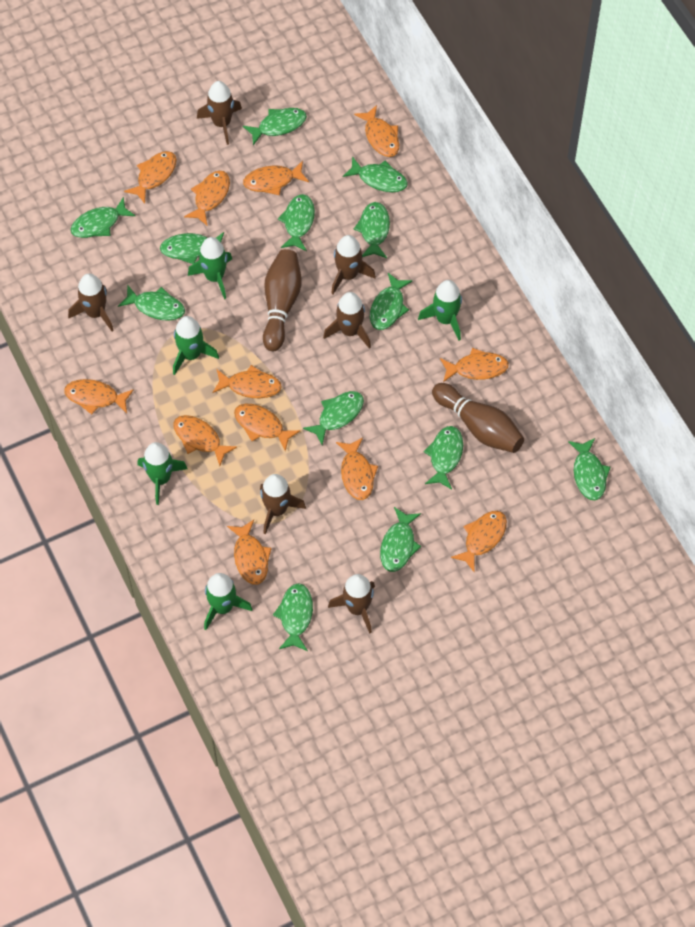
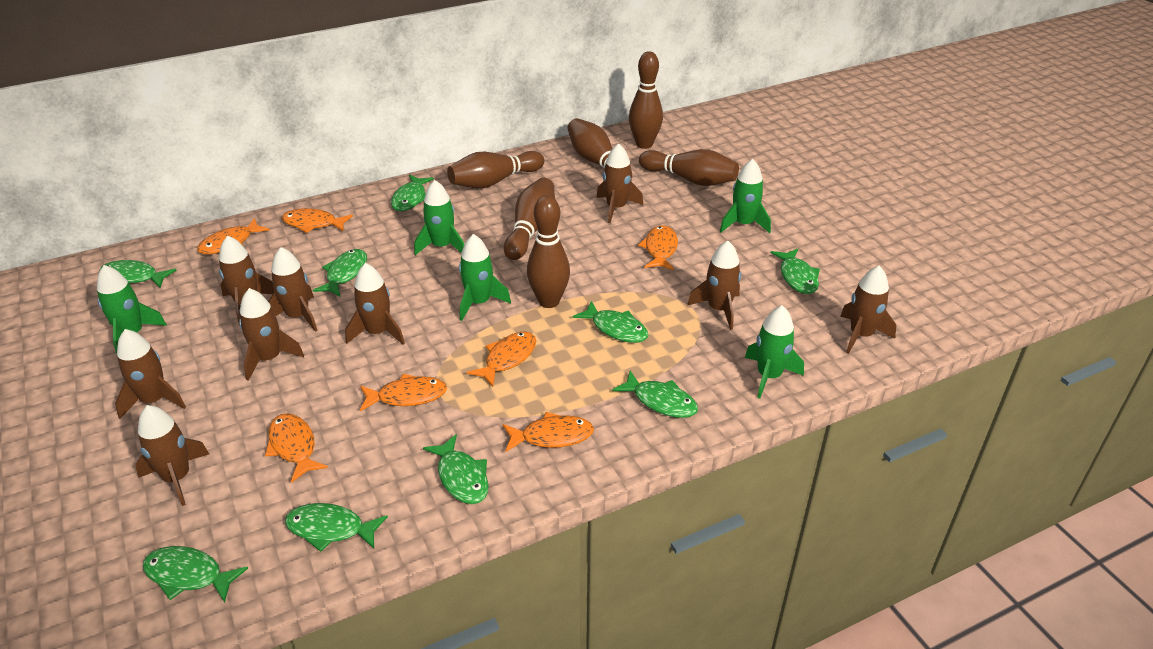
brown bowling pin: 2 -> 6
brown rocket: 6 -> 9
green fish: 13 -> 9
orange fish: 12 -> 7

